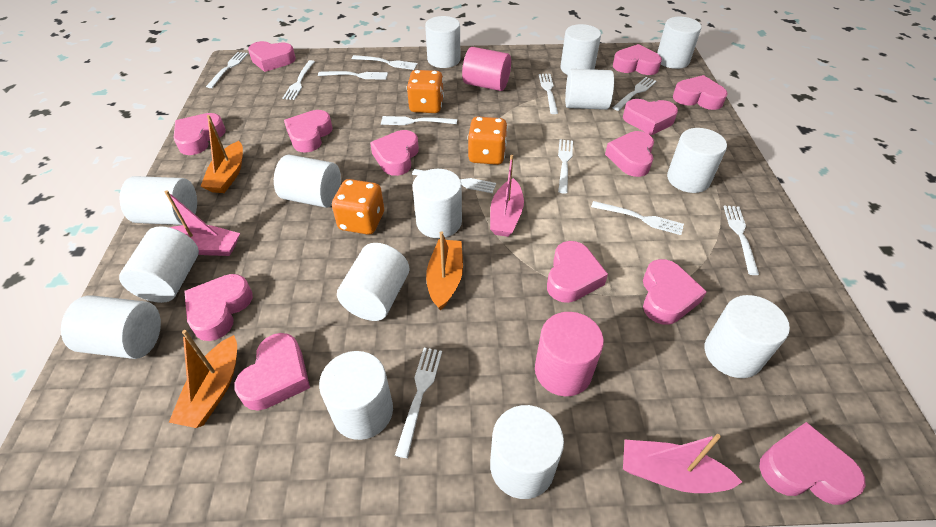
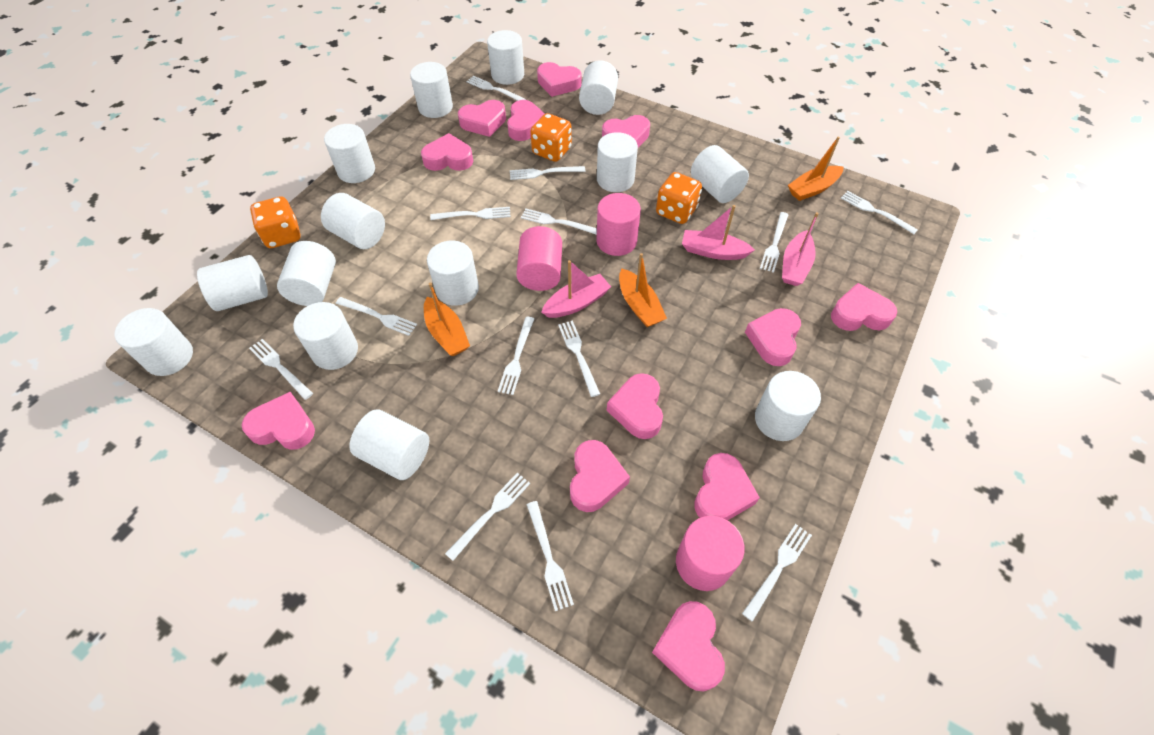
pink cylinder: 2 -> 3
pink heart: 13 -> 12
white fork: 12 -> 13

